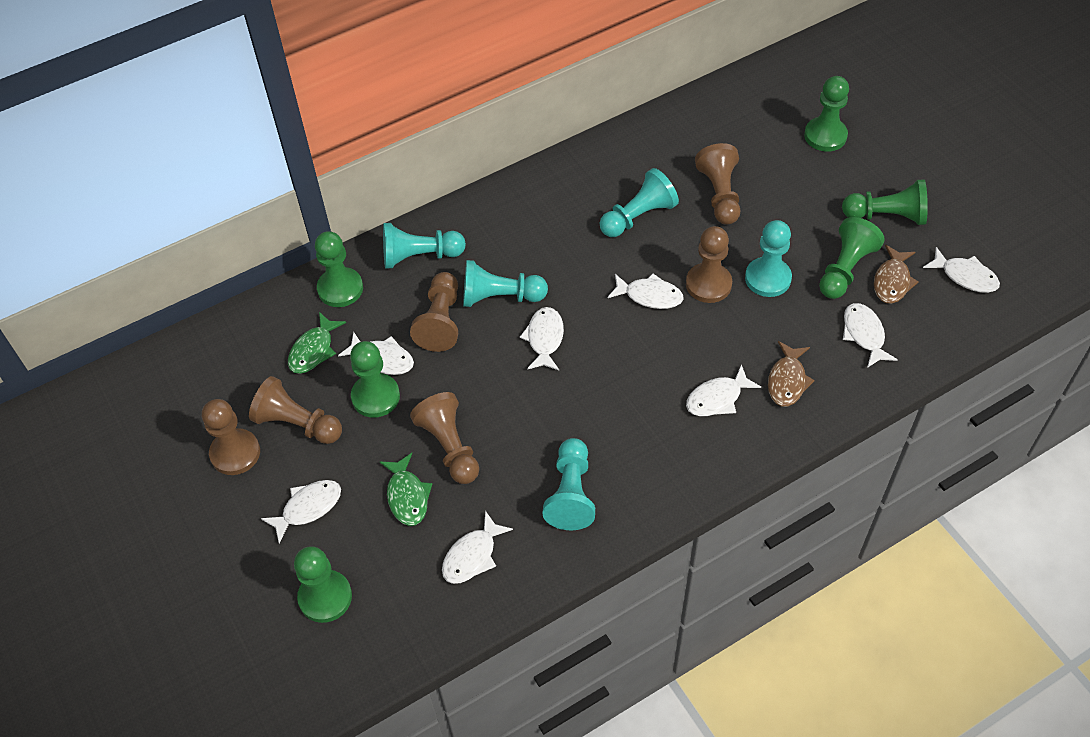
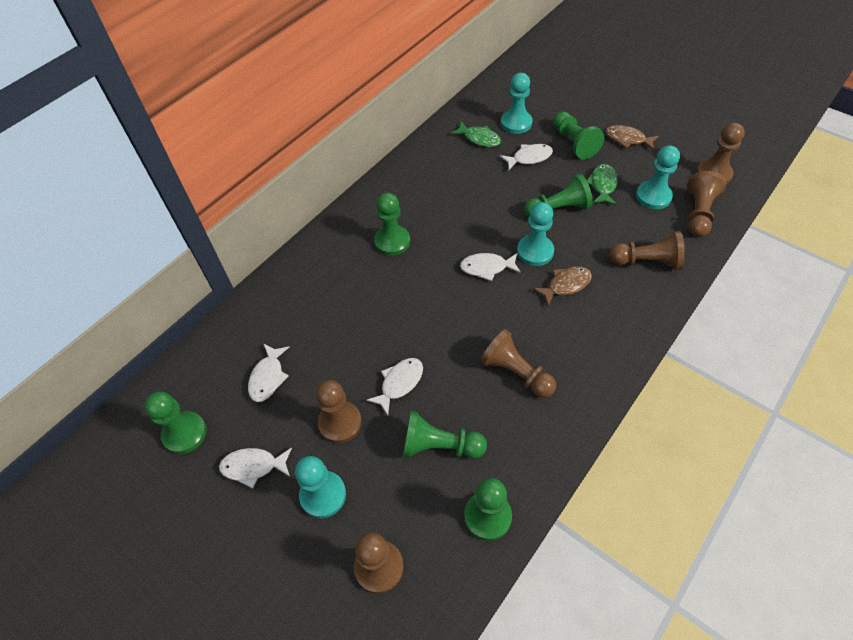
turquoise pawn: 5 -> 4
white fish: 8 -> 5

